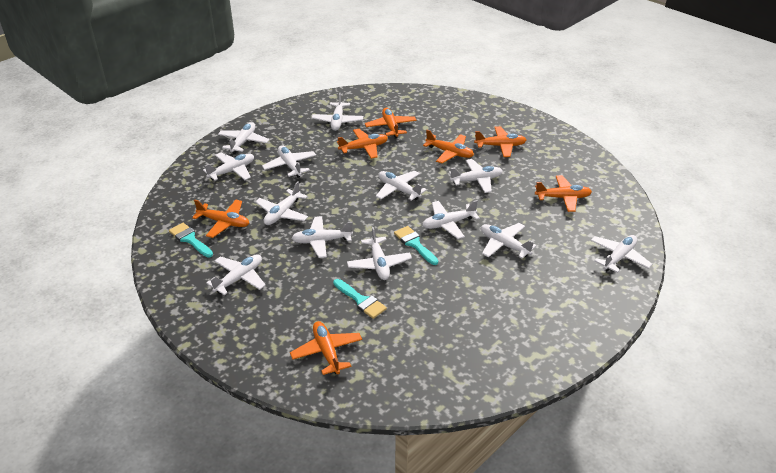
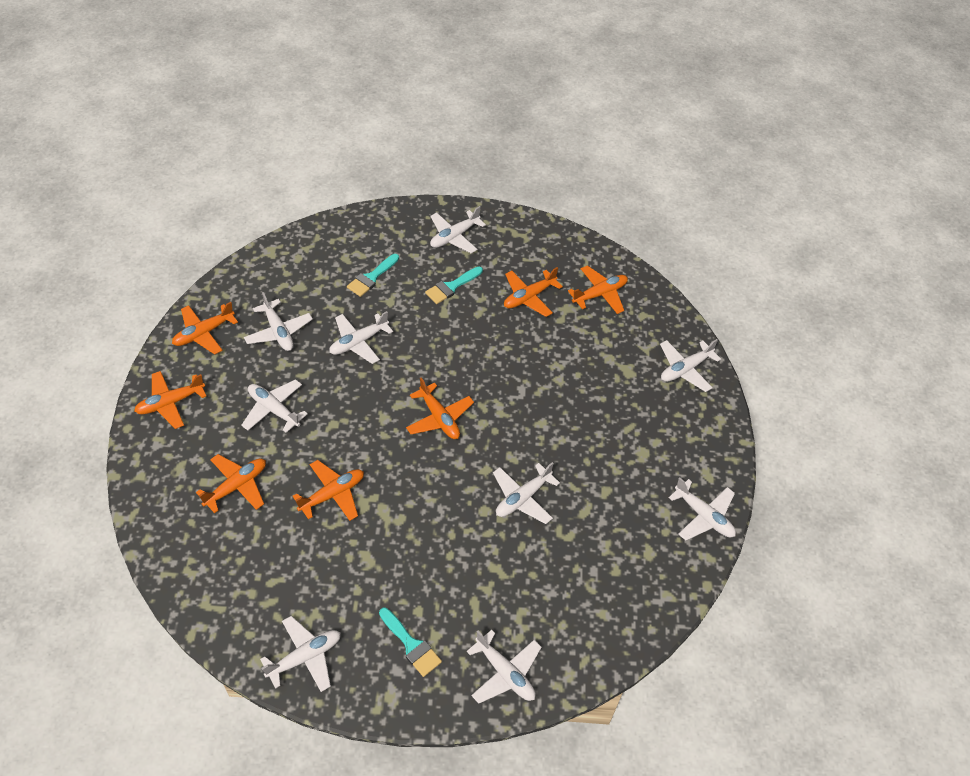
white plane: 13 -> 9

